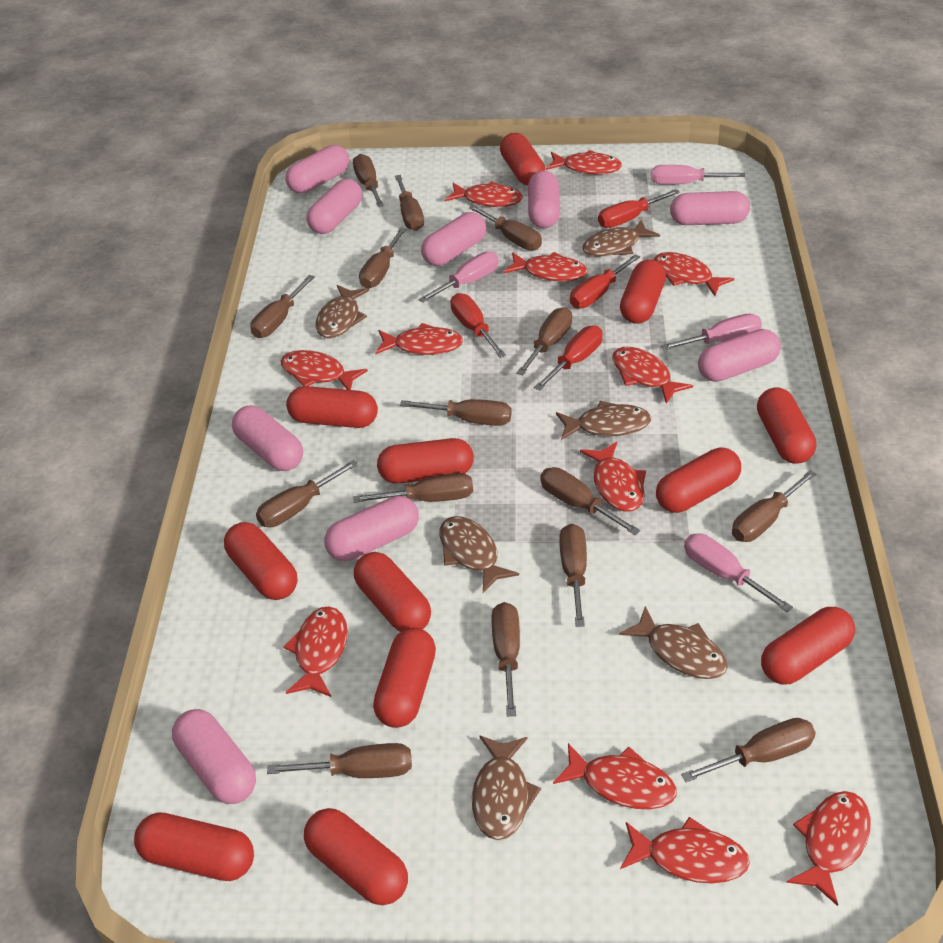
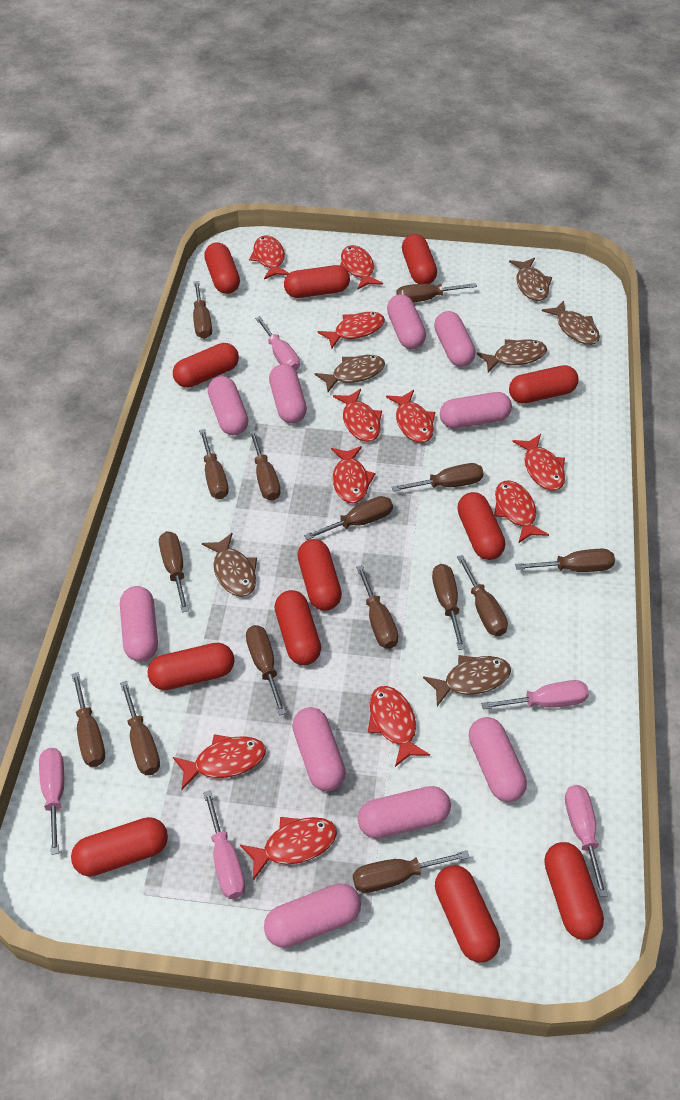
pink capsule: 9 -> 10
pink screwdriver: 4 -> 5
red fish: 12 -> 11
red screwdriver: 4 -> 0

